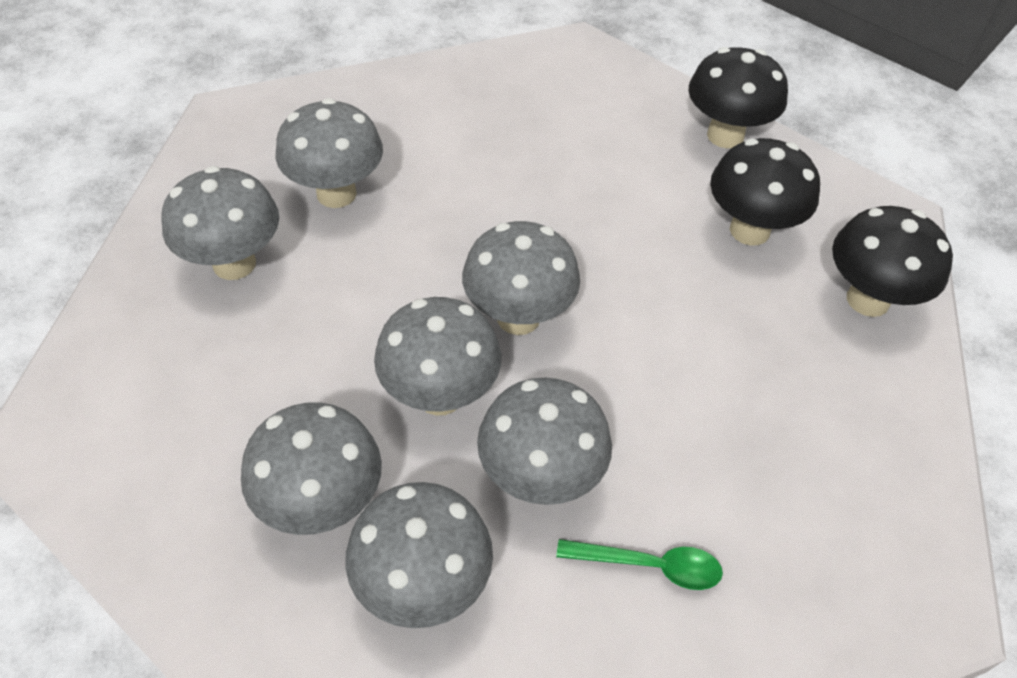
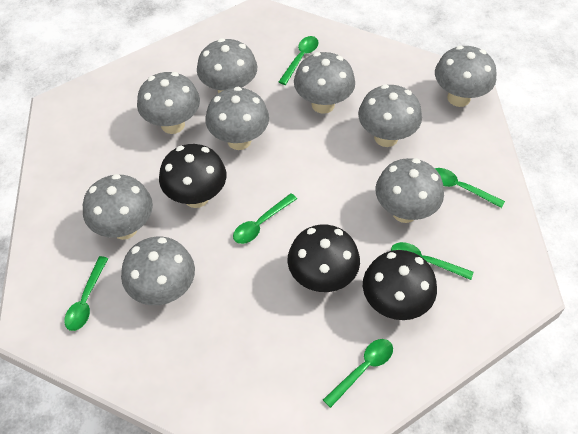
green spoon: 1 -> 6
grey mushroom: 7 -> 9

